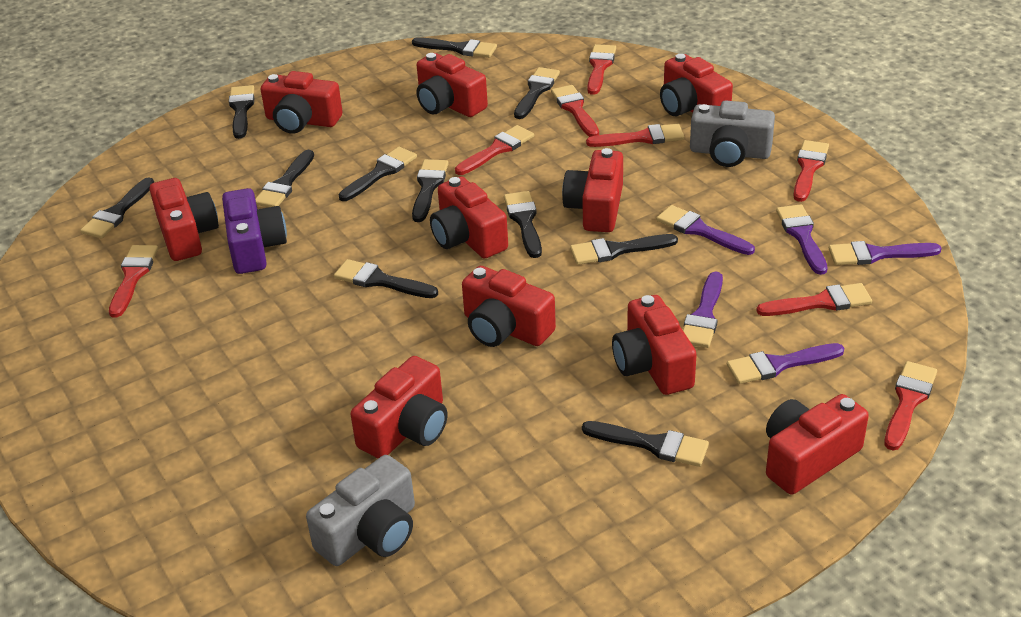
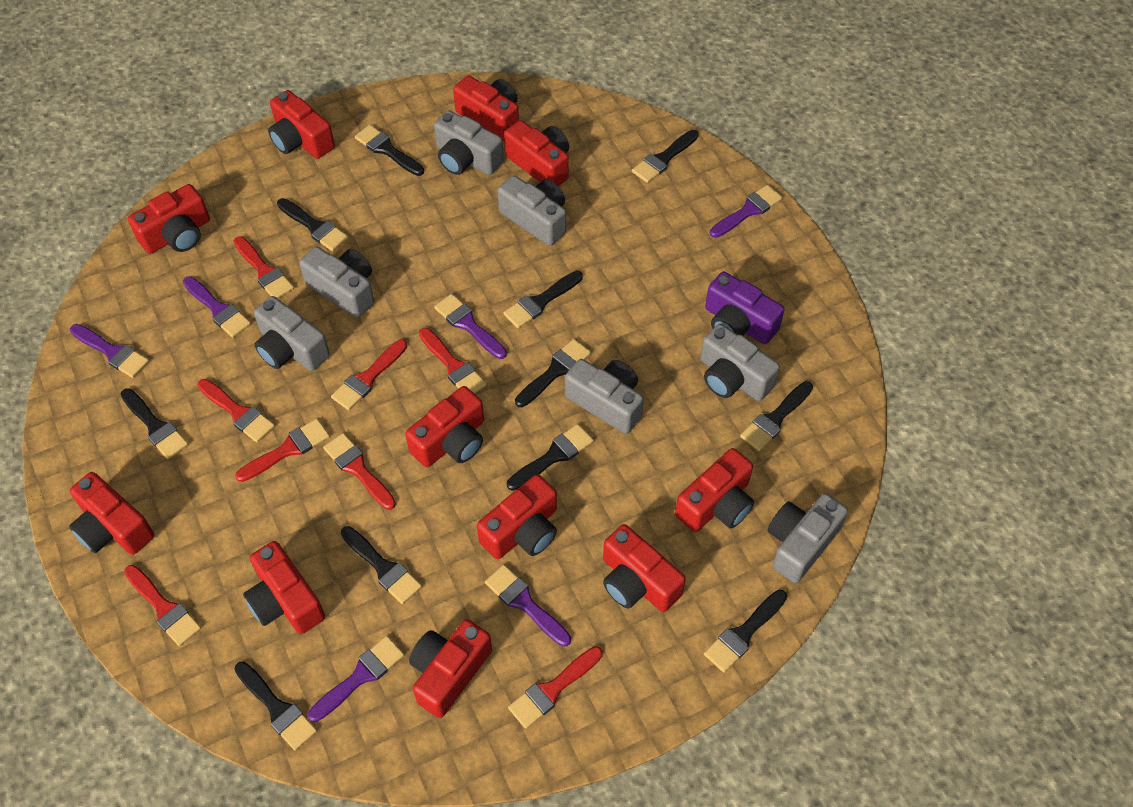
grey camera: 2 -> 7
purple brush: 5 -> 6
red camera: 10 -> 11

